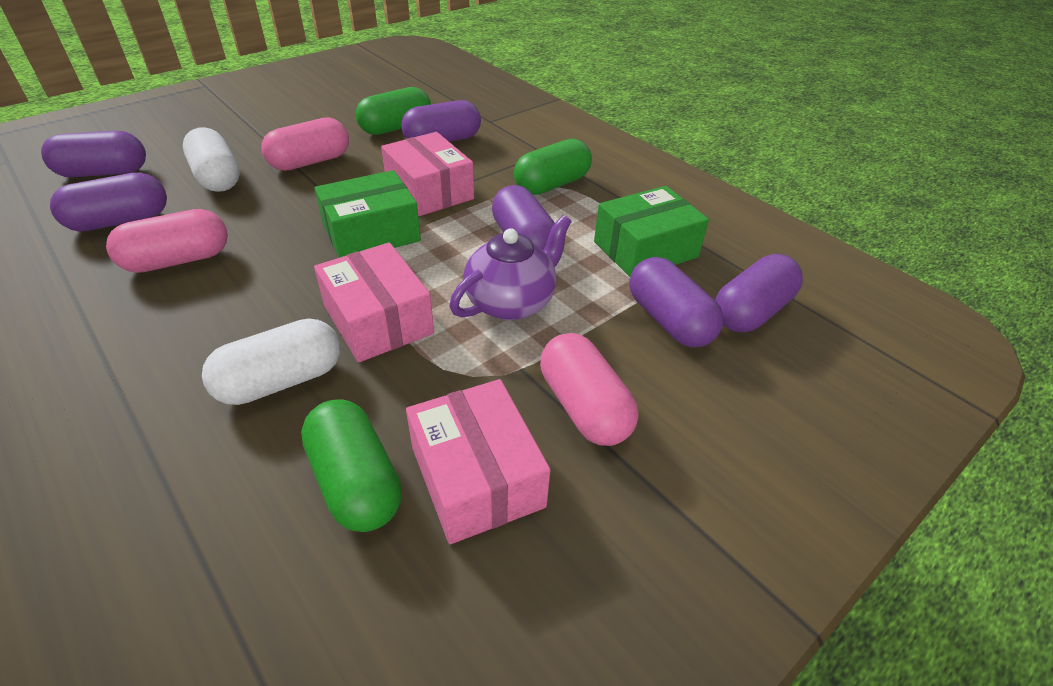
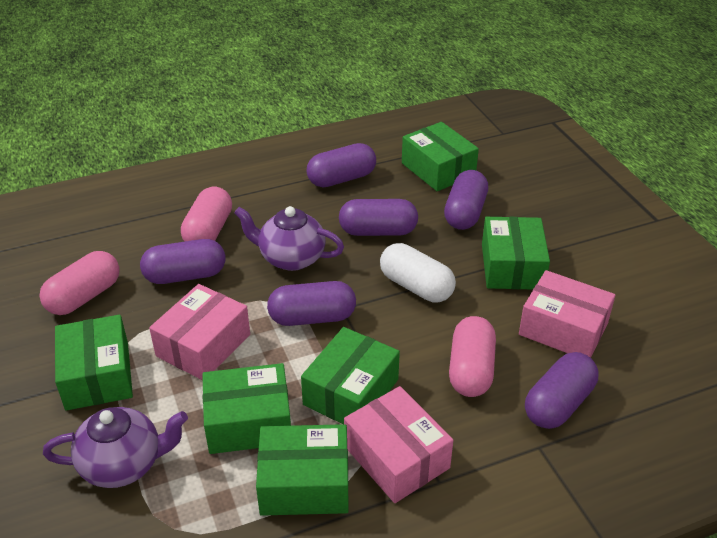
green box: 2 -> 6
green capsule: 3 -> 0
purple teapot: 1 -> 2
white capsule: 2 -> 1

